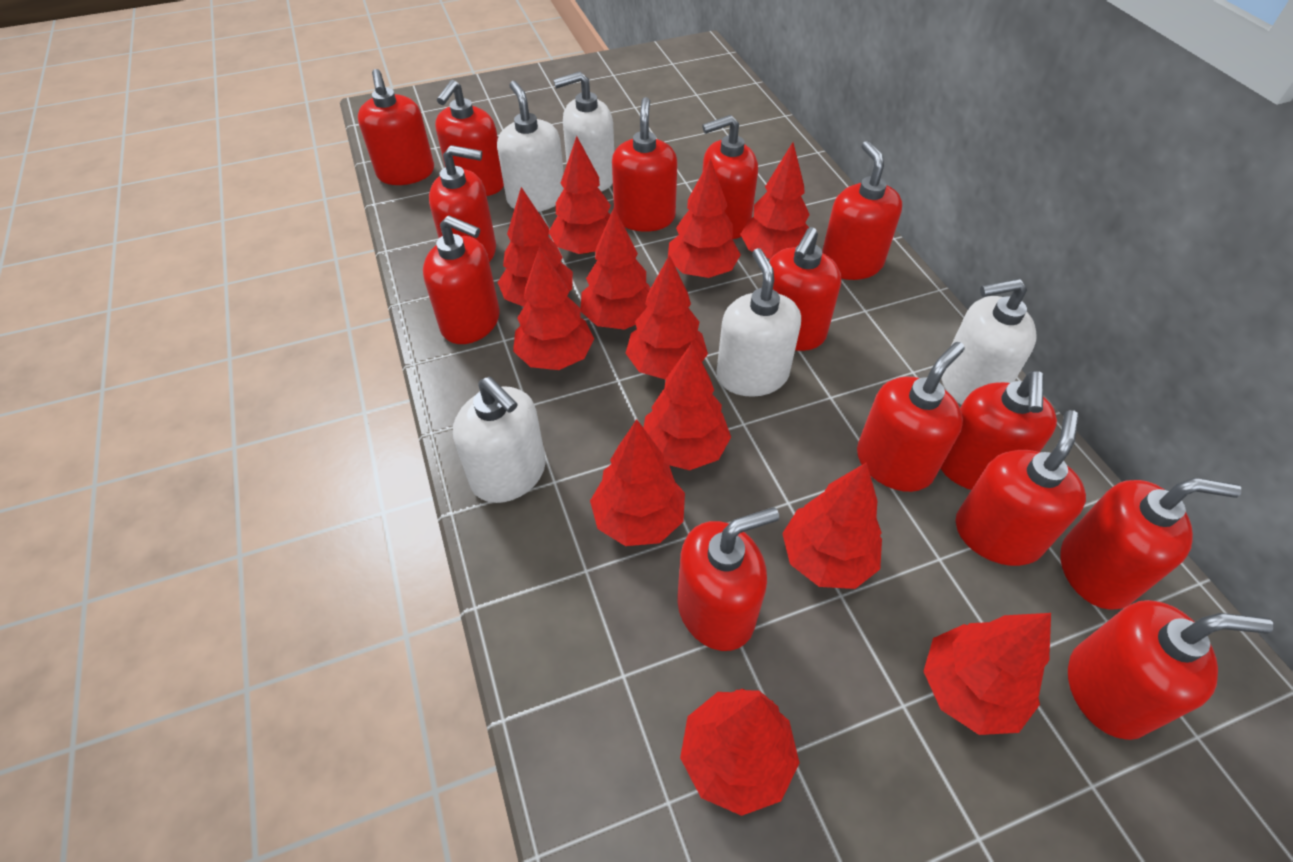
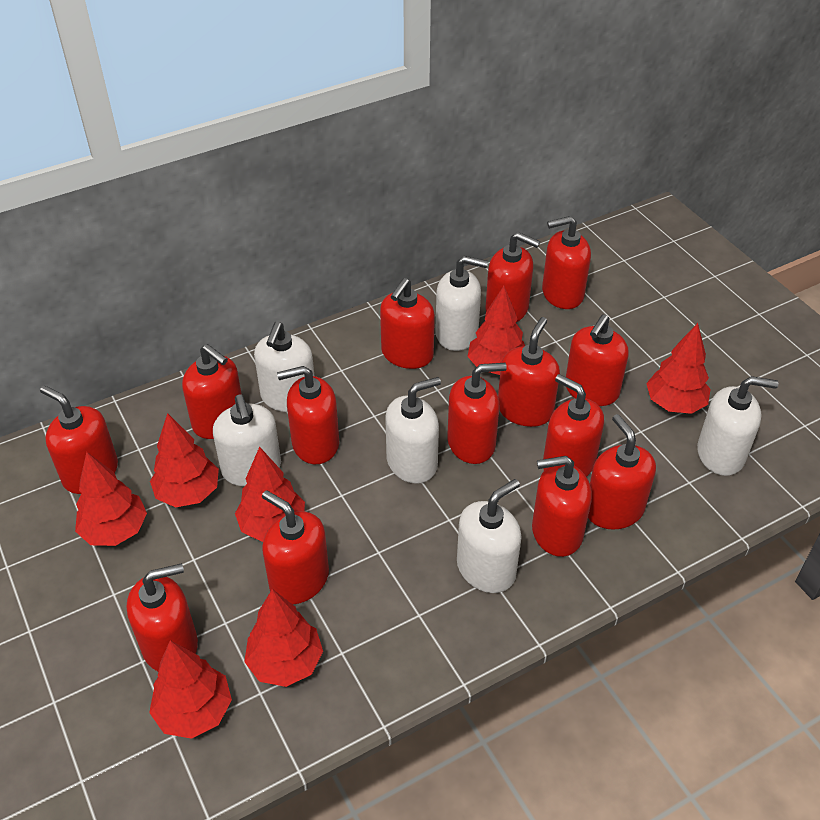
red tree: 12 -> 7
white soap dispenser: 5 -> 6

